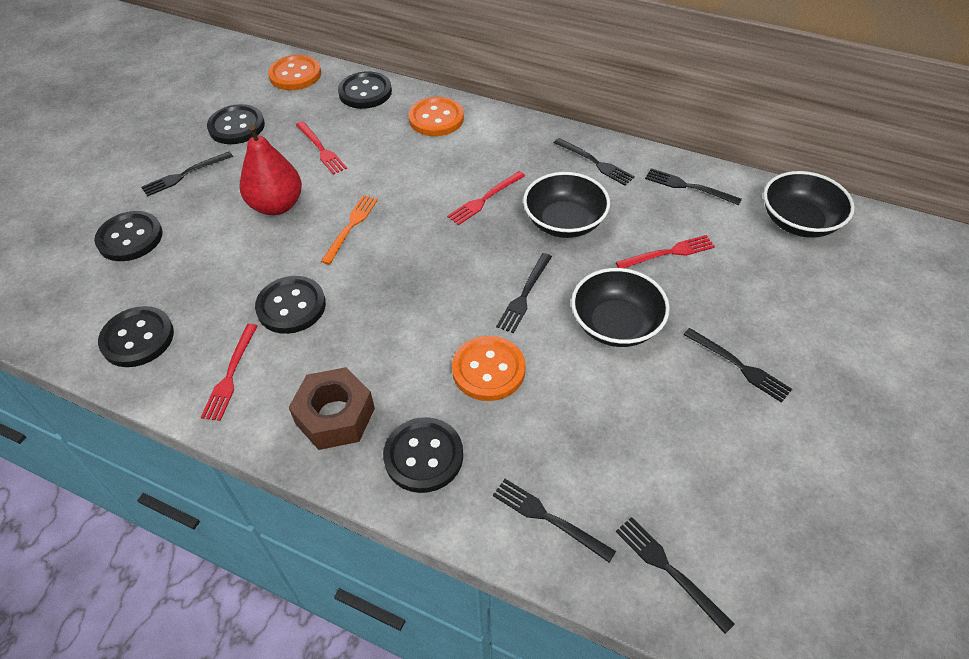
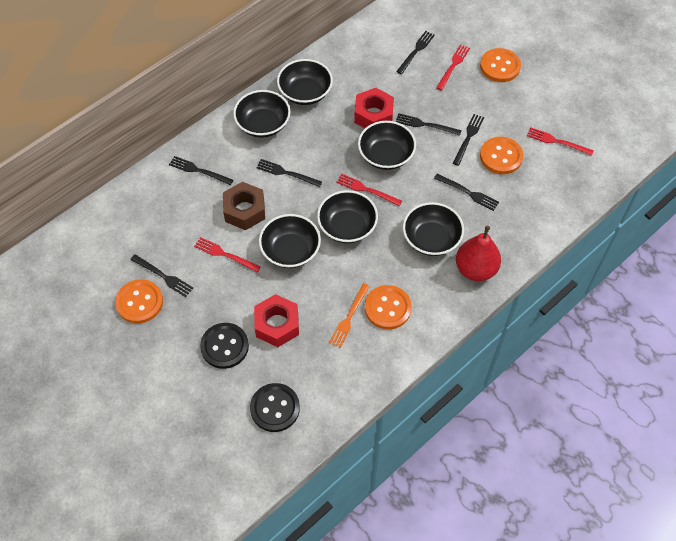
black bowl: 3 -> 6
black button: 6 -> 2
orange button: 3 -> 4
red nut: 0 -> 2

